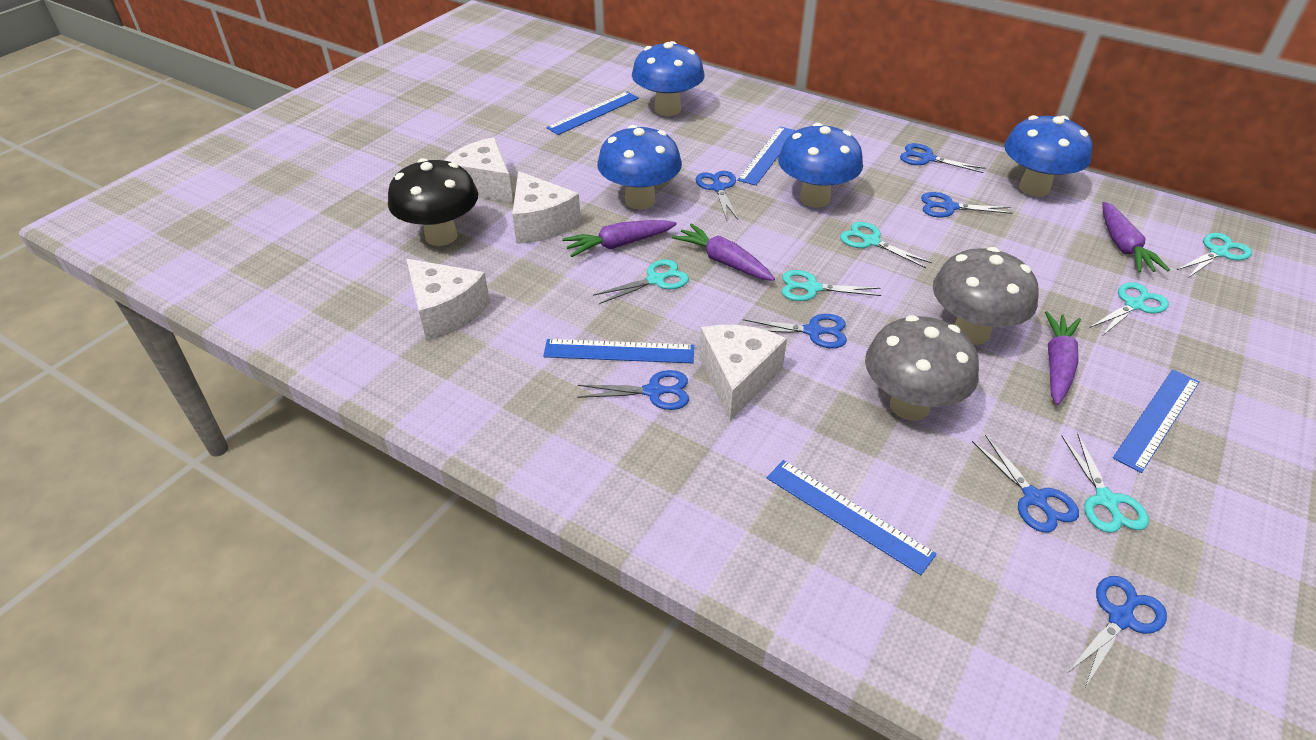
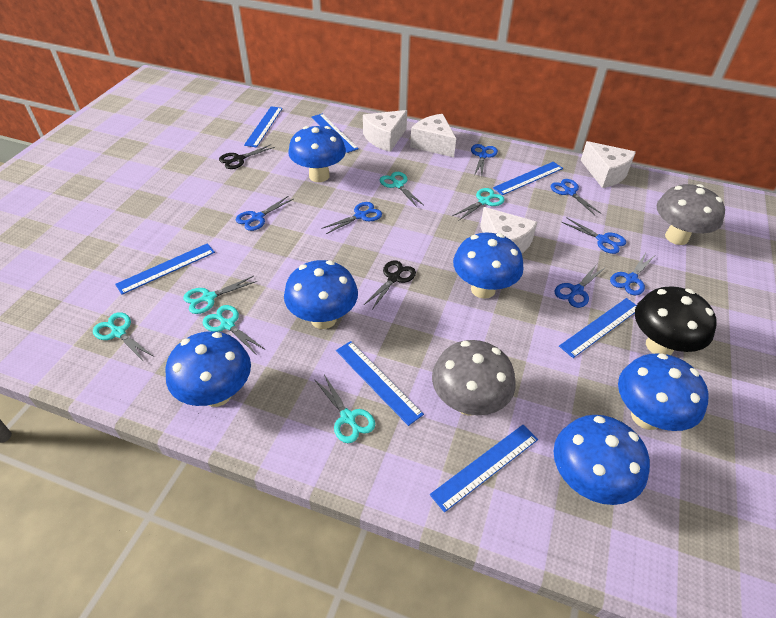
black scissors: 0 -> 2
blue mushroom: 4 -> 6
blue ruler: 5 -> 7
purple carrot: 4 -> 0

